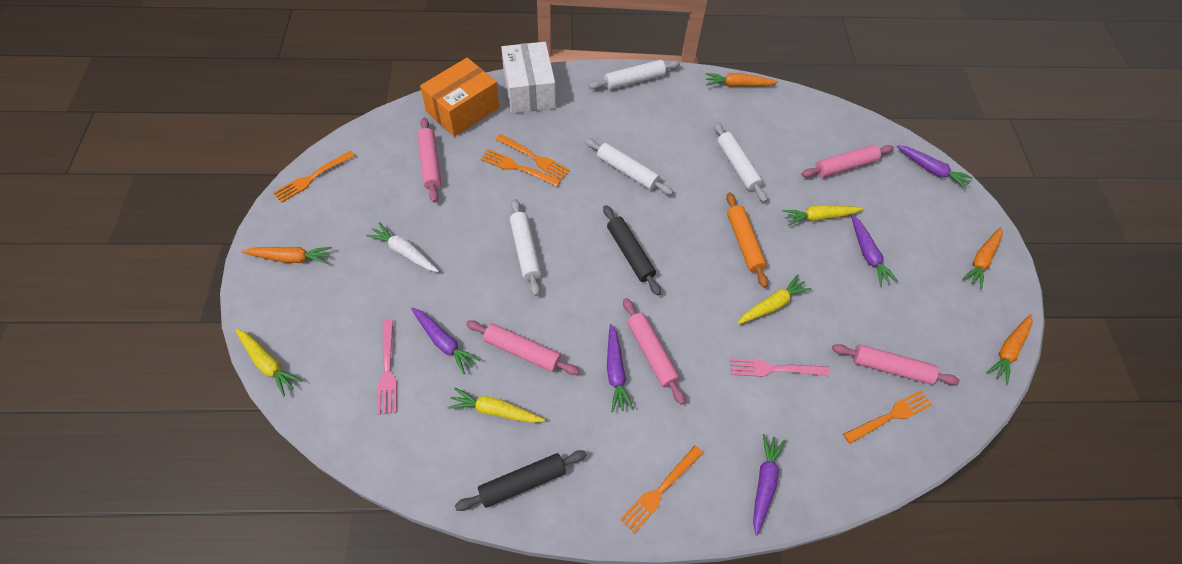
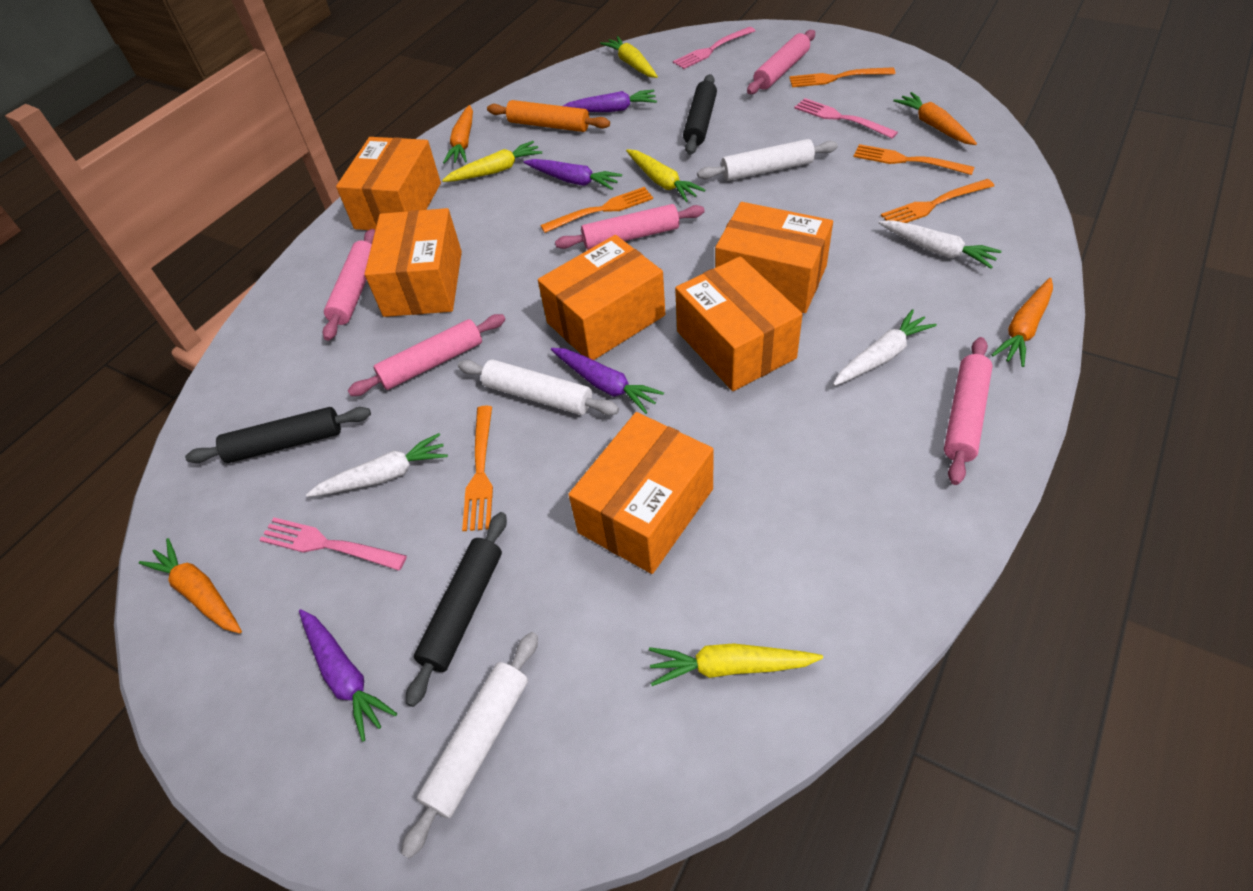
black rolling pin: 2 -> 3
orange box: 1 -> 6
pink fork: 2 -> 3
purple carrot: 5 -> 4
white box: 1 -> 0
white carrot: 1 -> 3
white rolling pin: 4 -> 3

